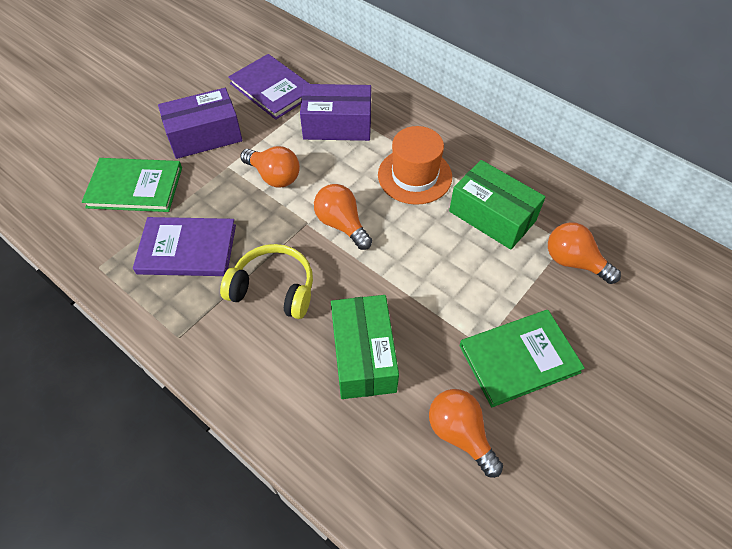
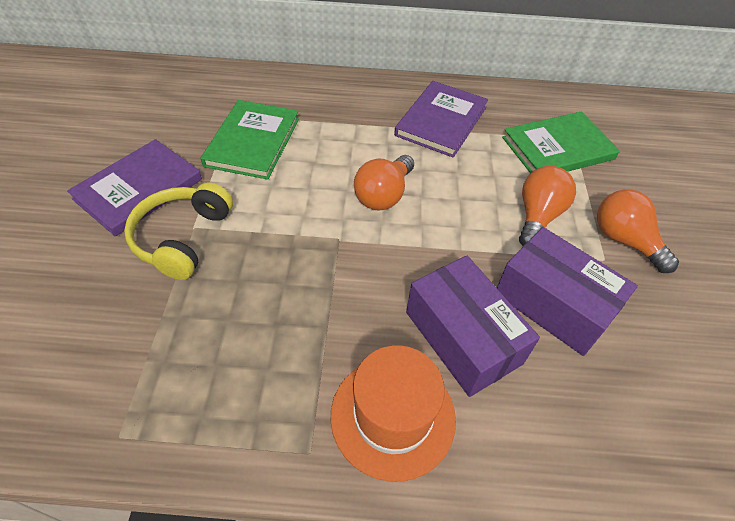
green box: 2 -> 0
orange light bulb: 4 -> 3

